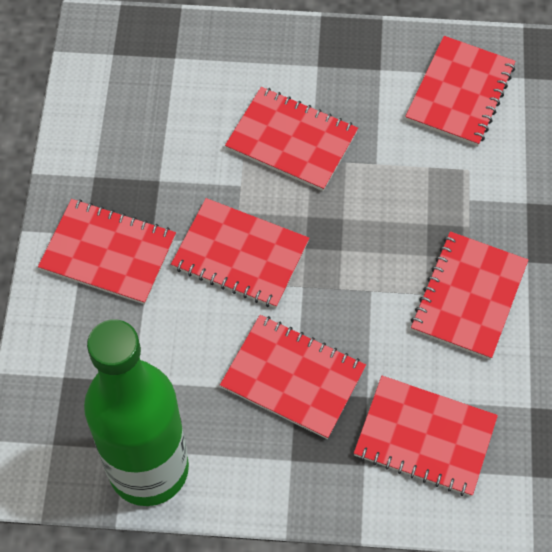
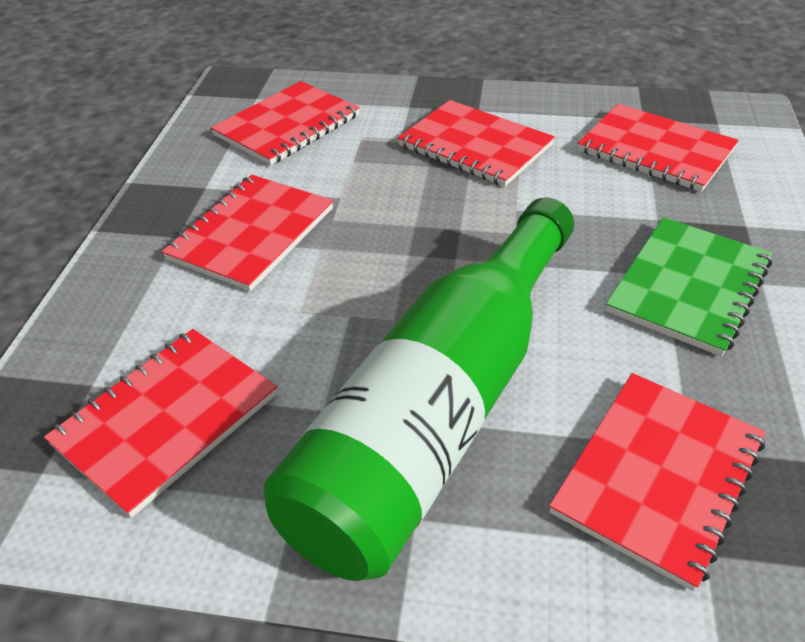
green notebook: 0 -> 1
red notebook: 7 -> 6

